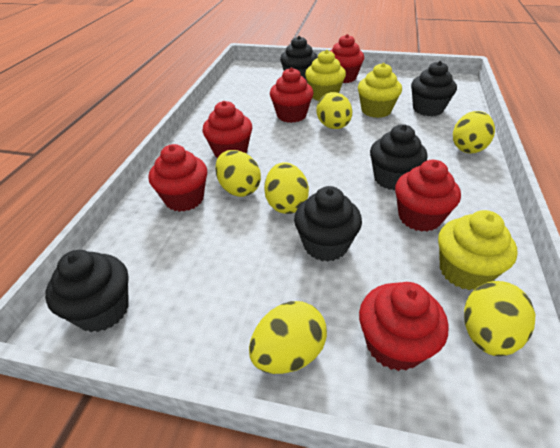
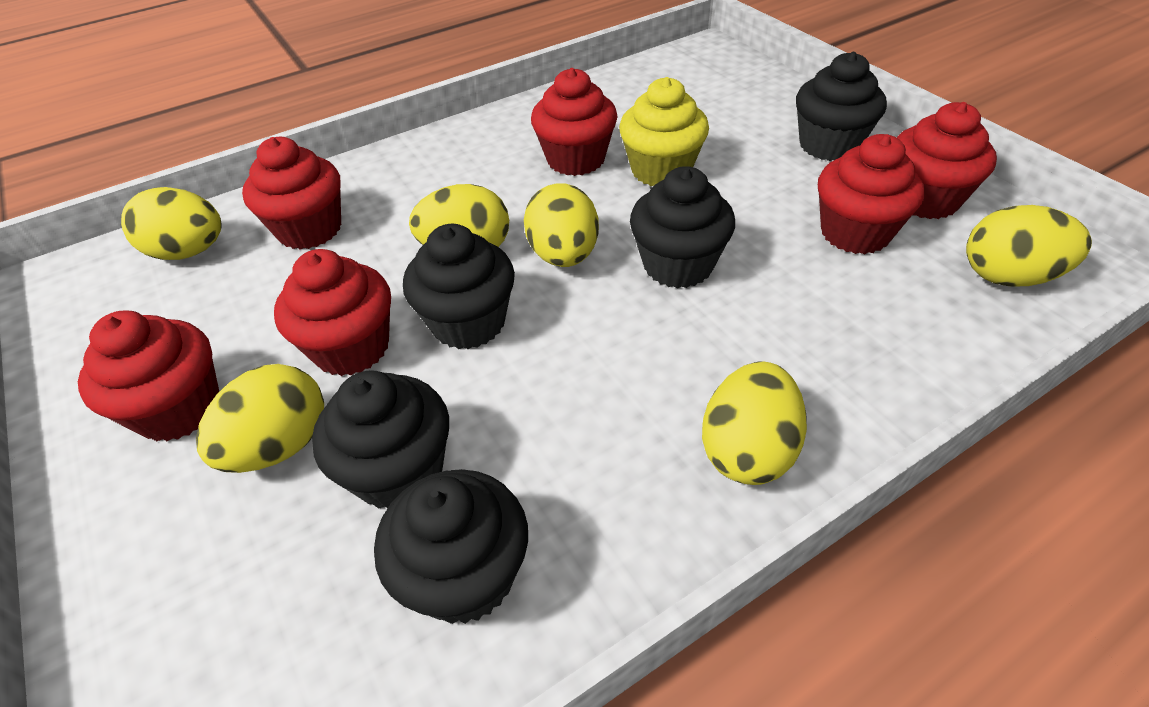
yellow cupcake: 3 -> 1

